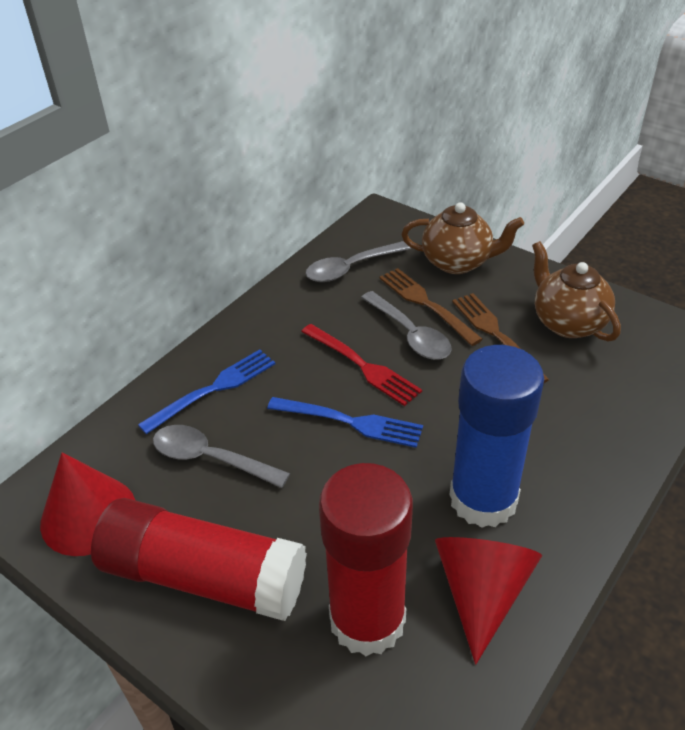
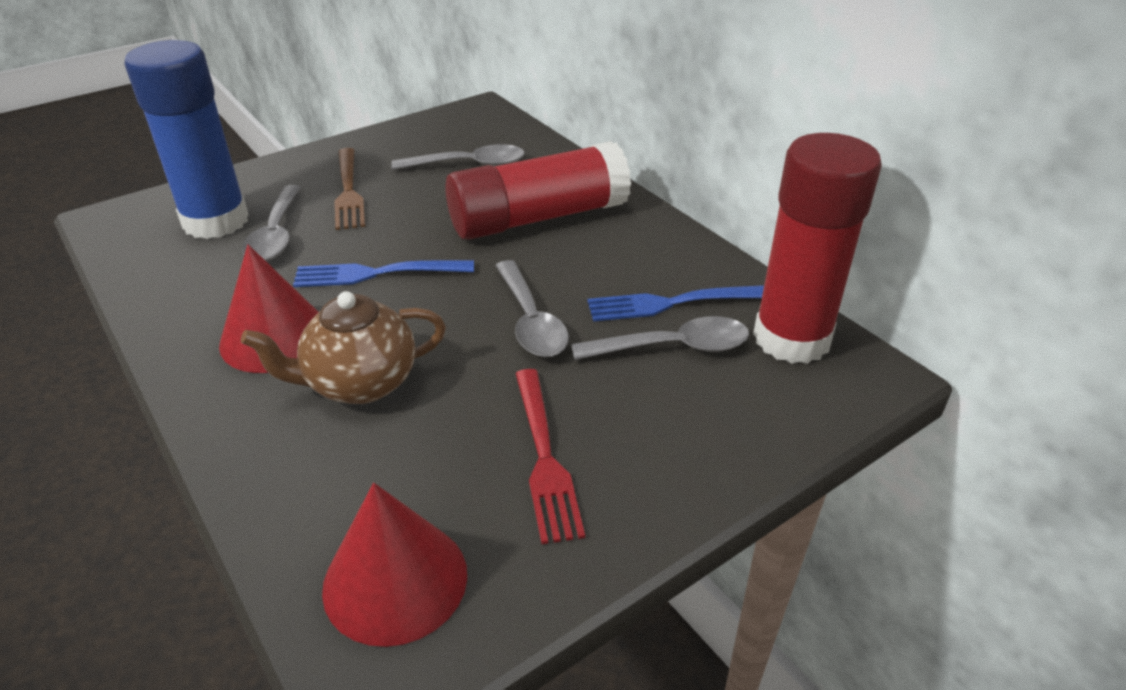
brown fork: 2 -> 1
brown teapot: 2 -> 1
grey spoon: 3 -> 4

